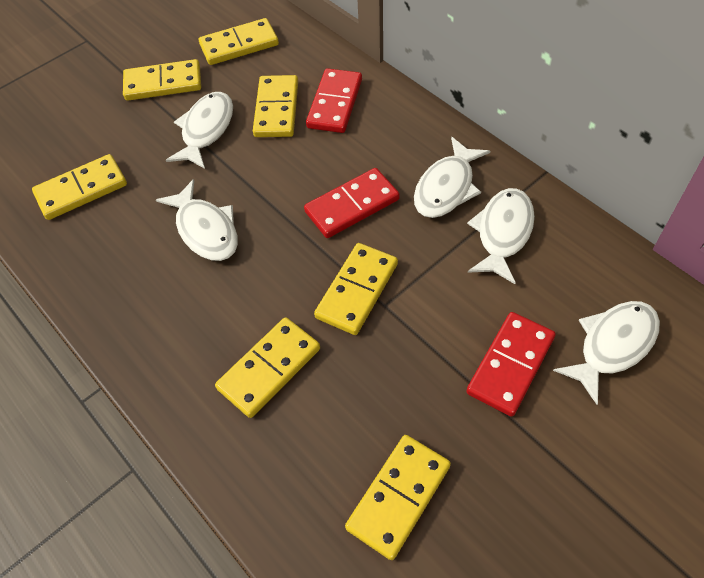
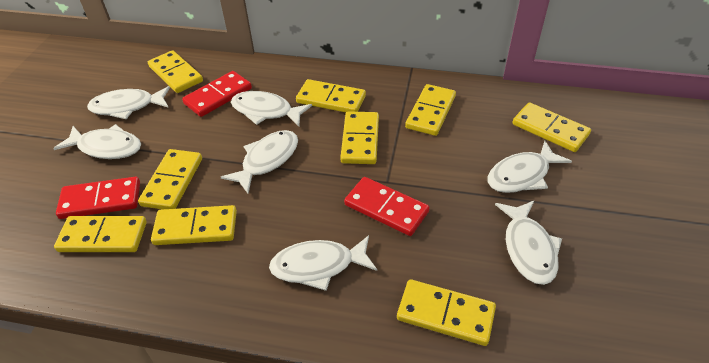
white fish: 5 -> 7
yellow domino: 7 -> 9

